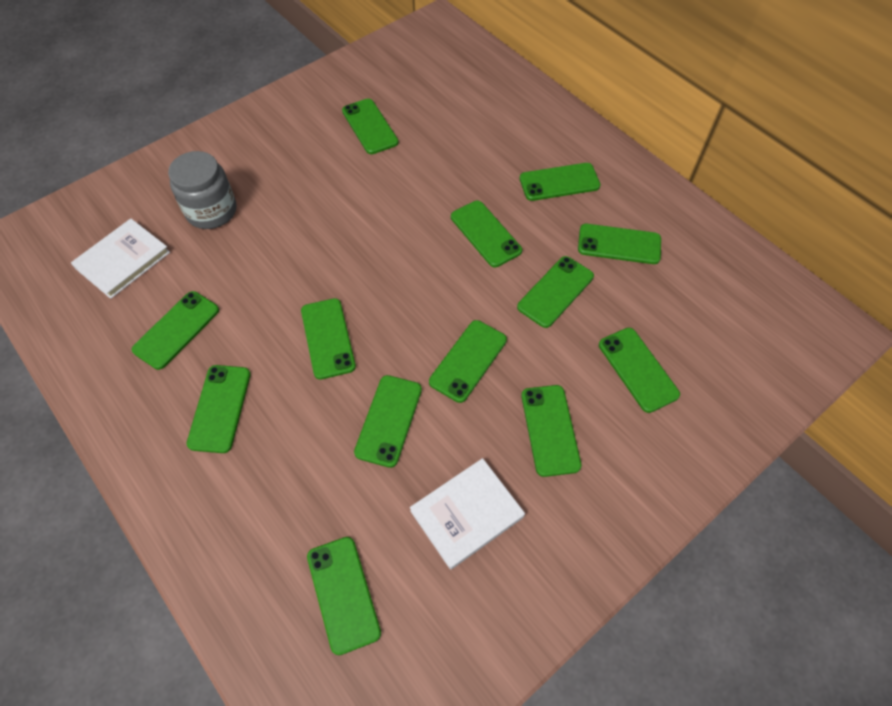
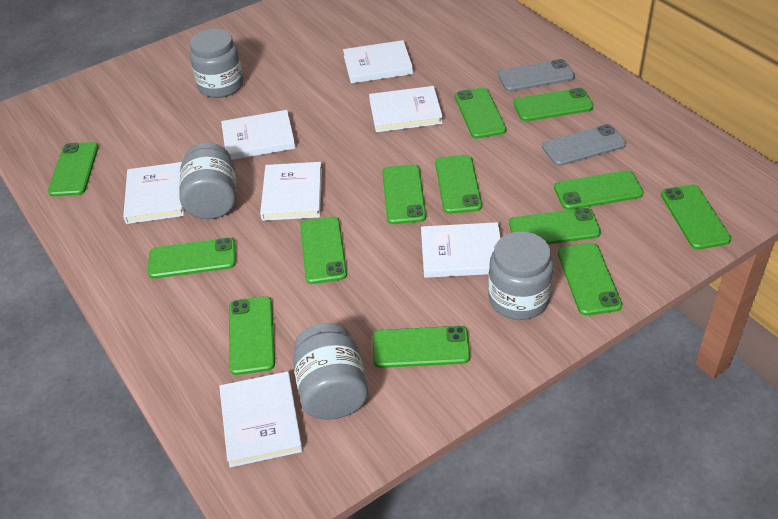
grey jar: 1 -> 4
grey phone: 0 -> 2
white book: 2 -> 7

